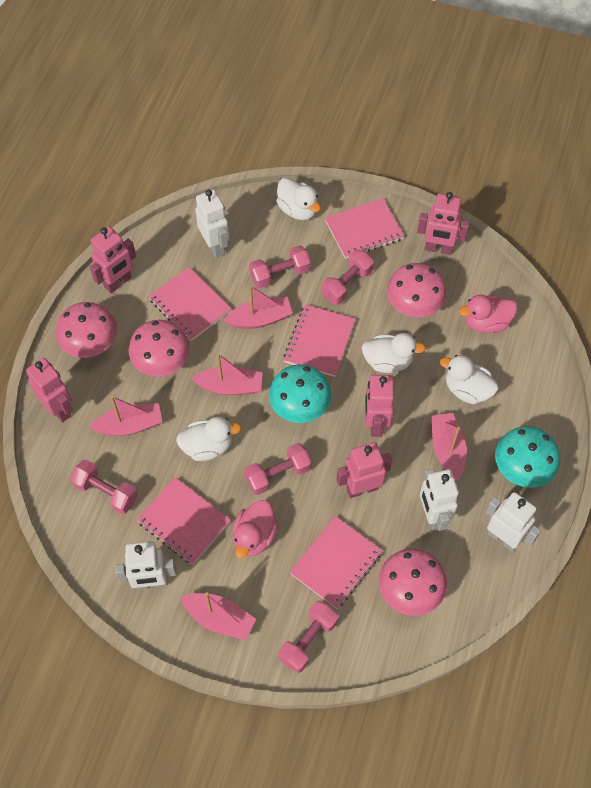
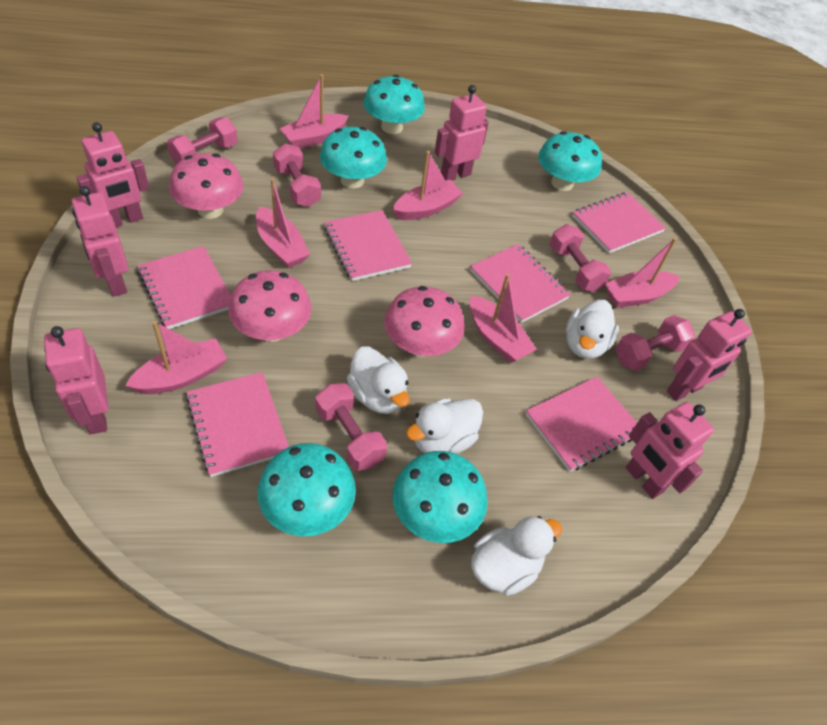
pink boat: 5 -> 6
pink duck: 2 -> 0
pink mushroom: 4 -> 3
pink notebook: 5 -> 6
pink robot: 5 -> 6
turquoise mushroom: 2 -> 5
white robot: 4 -> 0

